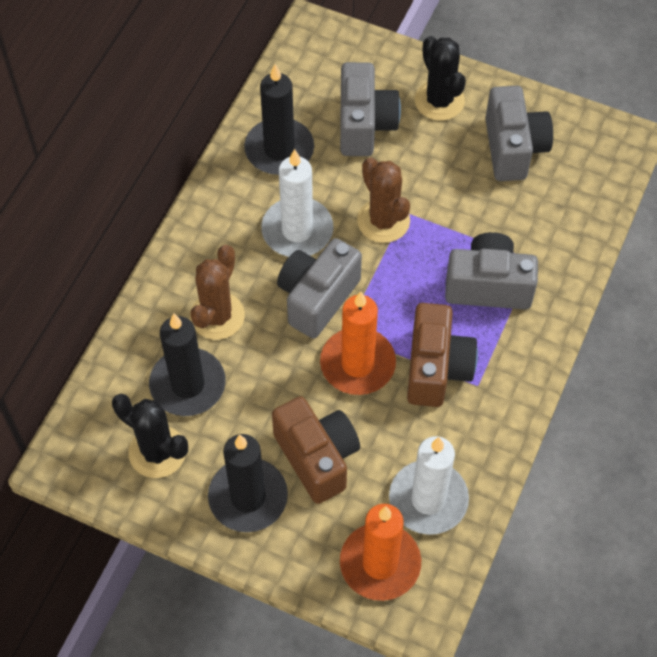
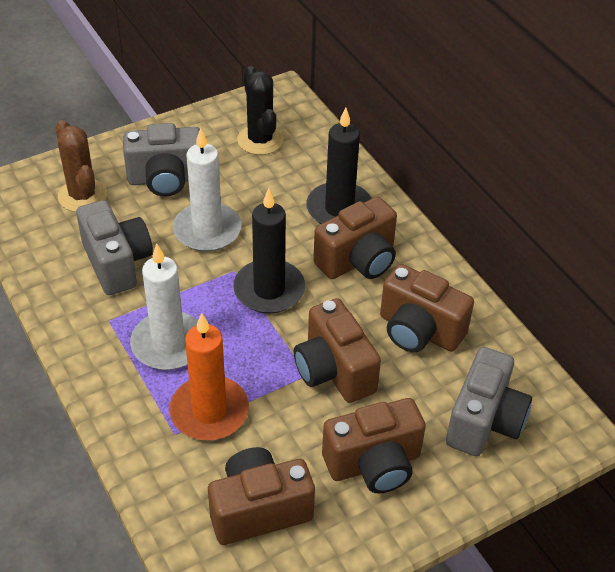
black cactus: 2 -> 1
black candle: 3 -> 2
brown cactus: 2 -> 1
brown camera: 2 -> 5
grey camera: 4 -> 3
orange candle: 2 -> 1

